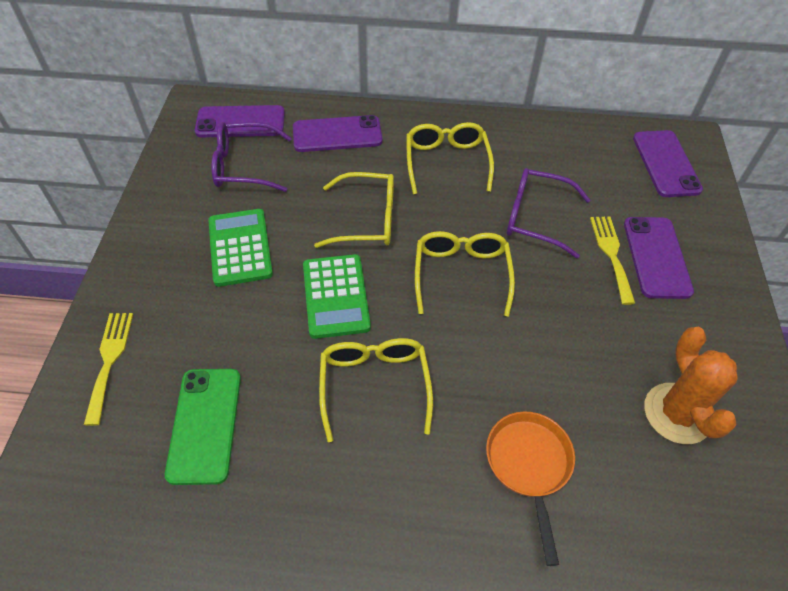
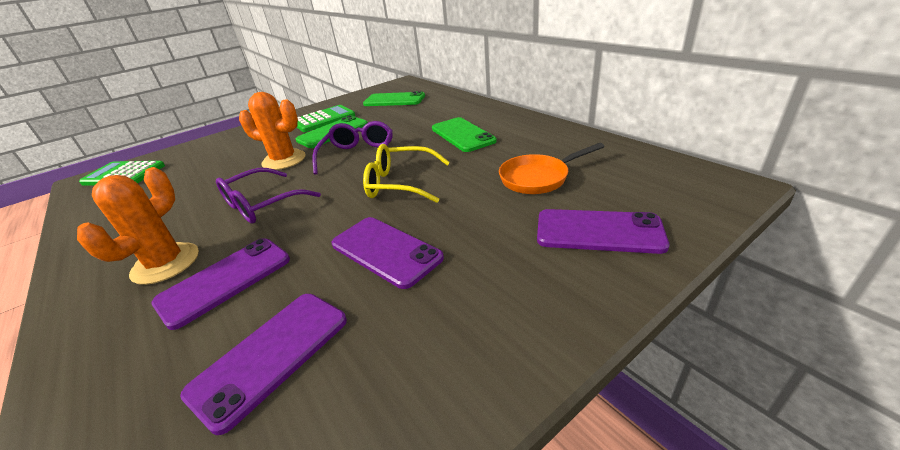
green phone: 1 -> 3
orange cactus: 1 -> 2
yellow fork: 2 -> 0
yellow glasses: 4 -> 1

